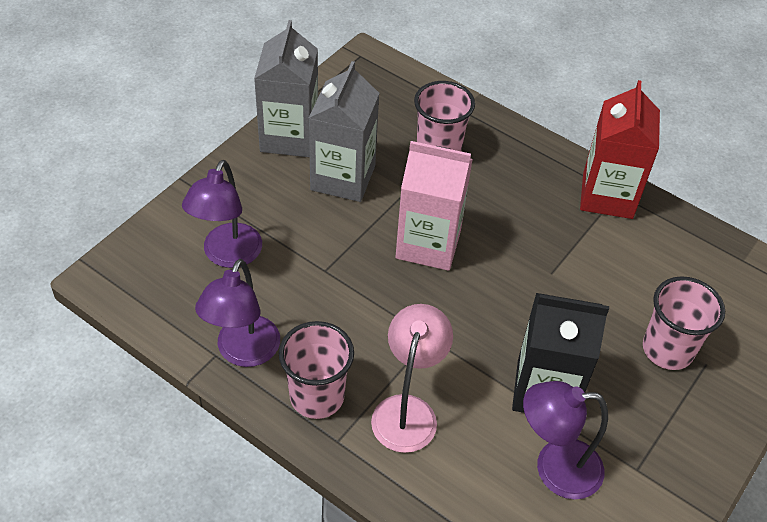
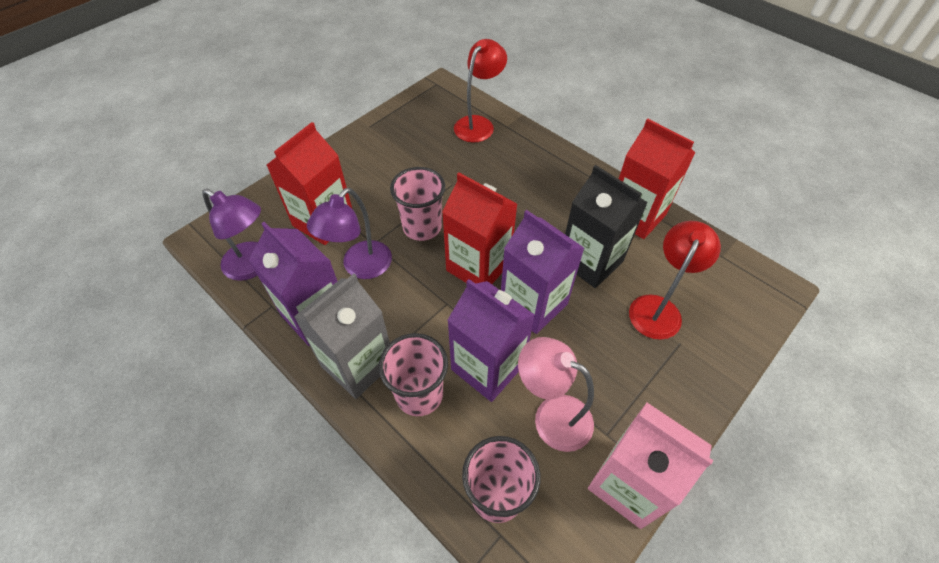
grey carton: 2 -> 1
purple carton: 0 -> 3
purple lamp: 3 -> 2
red carton: 1 -> 3
red lamp: 0 -> 2

